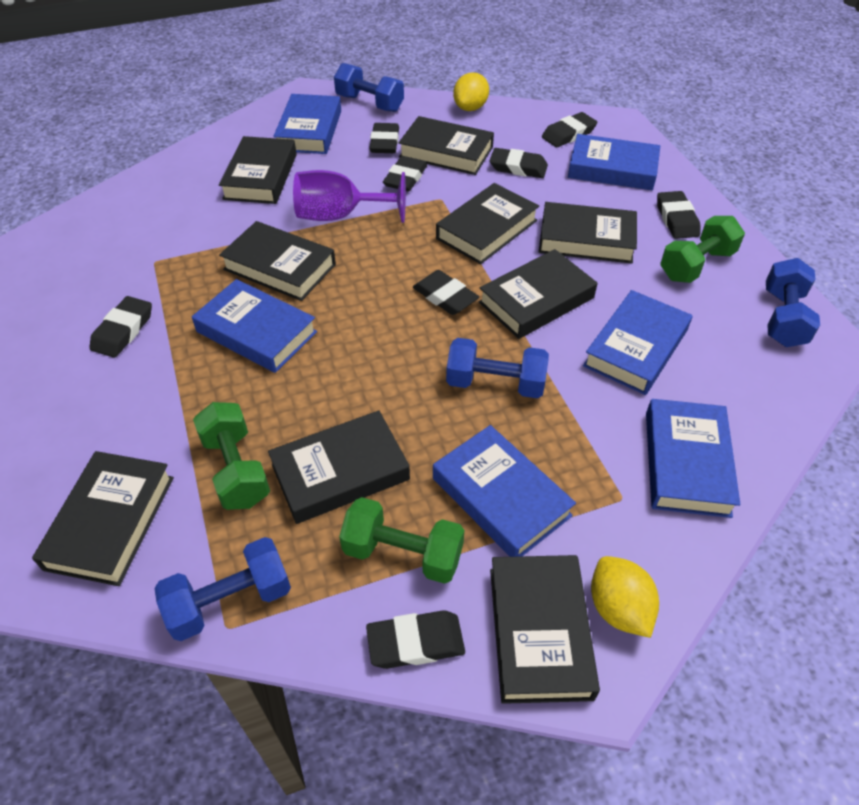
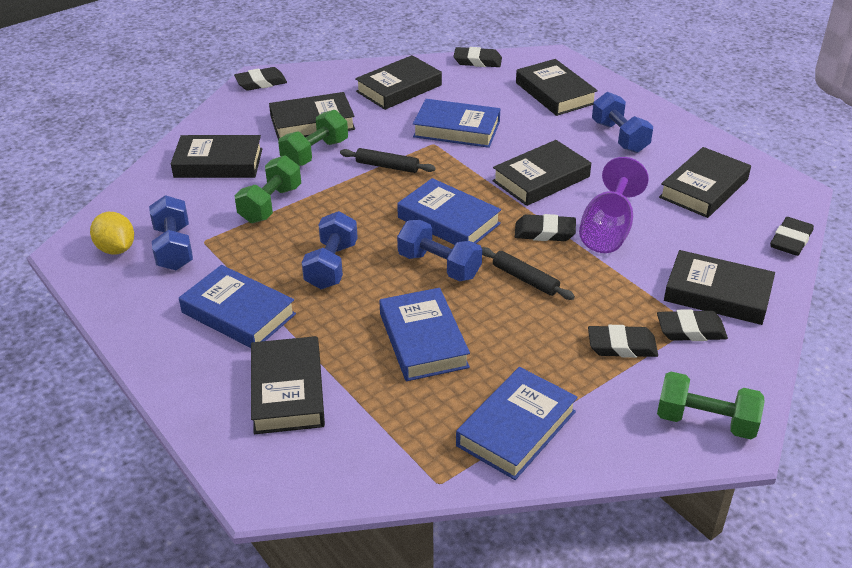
black book: 9 -> 8
black eraser: 8 -> 6
black rolling pin: 0 -> 2
blue book: 6 -> 5
yellow lemon: 2 -> 1

